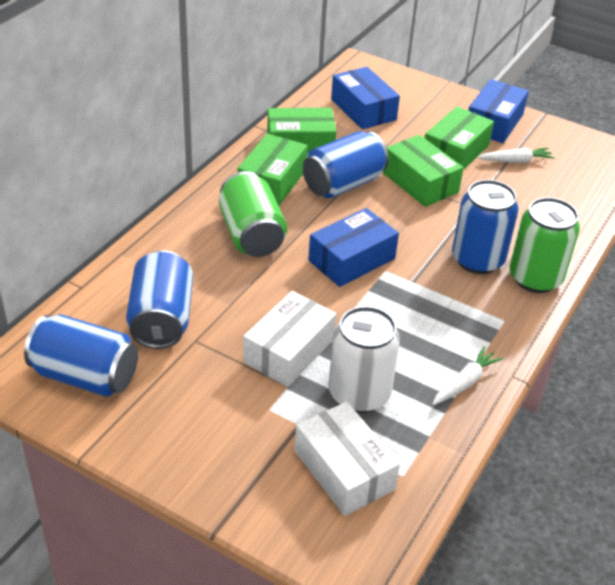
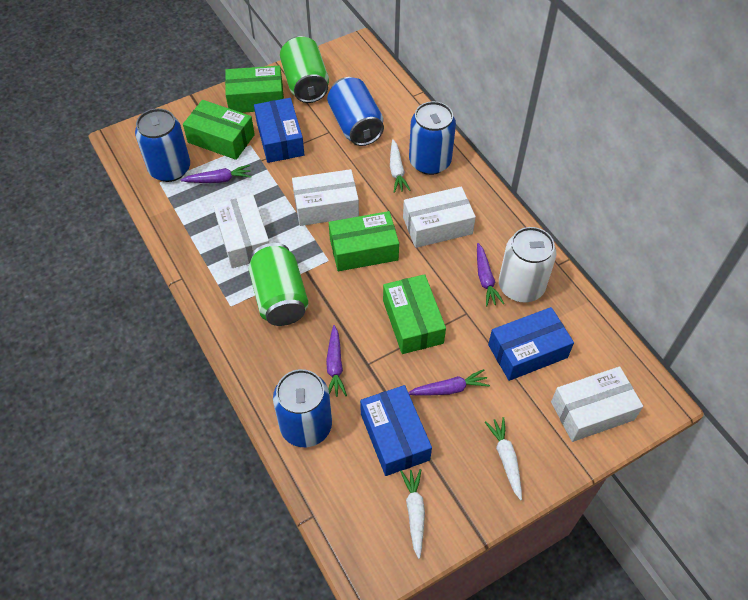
purple carrot: 0 -> 4
white box: 2 -> 4
white carrot: 2 -> 3

